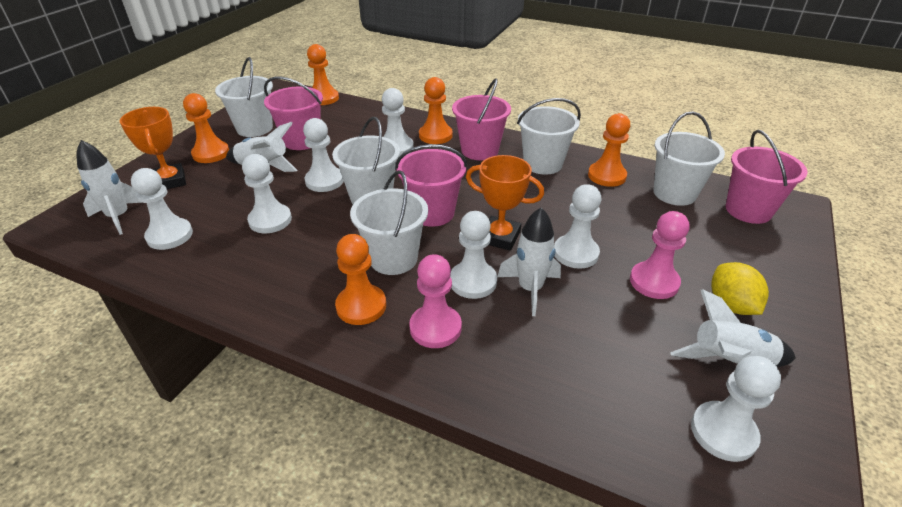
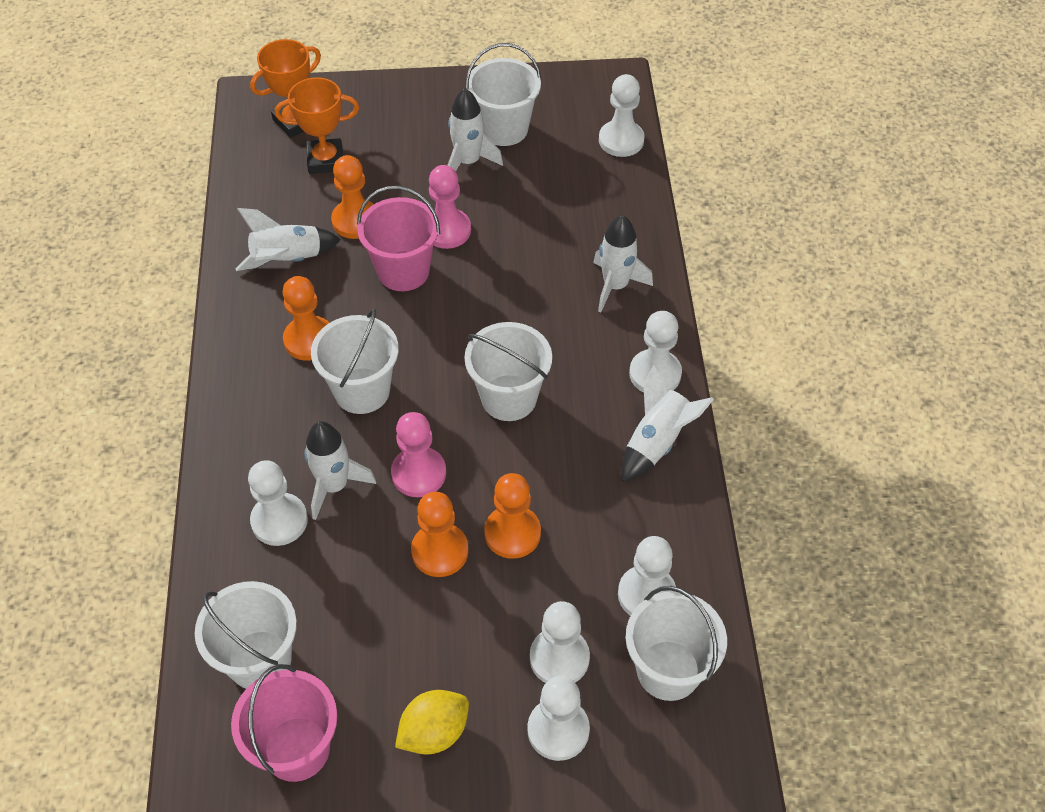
orange pawn: 5 -> 4
pink bucket: 4 -> 2
white pawn: 7 -> 6
white rocket: 4 -> 5

